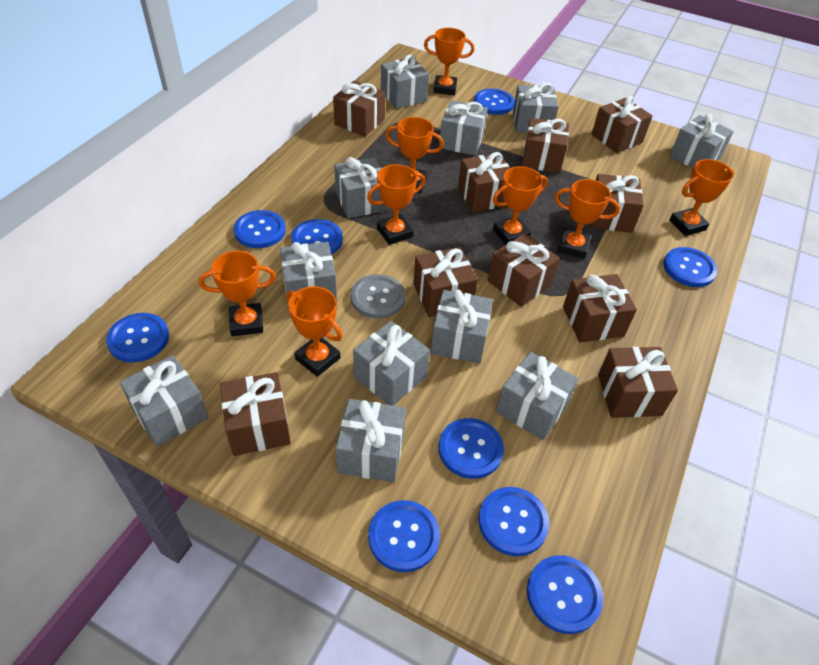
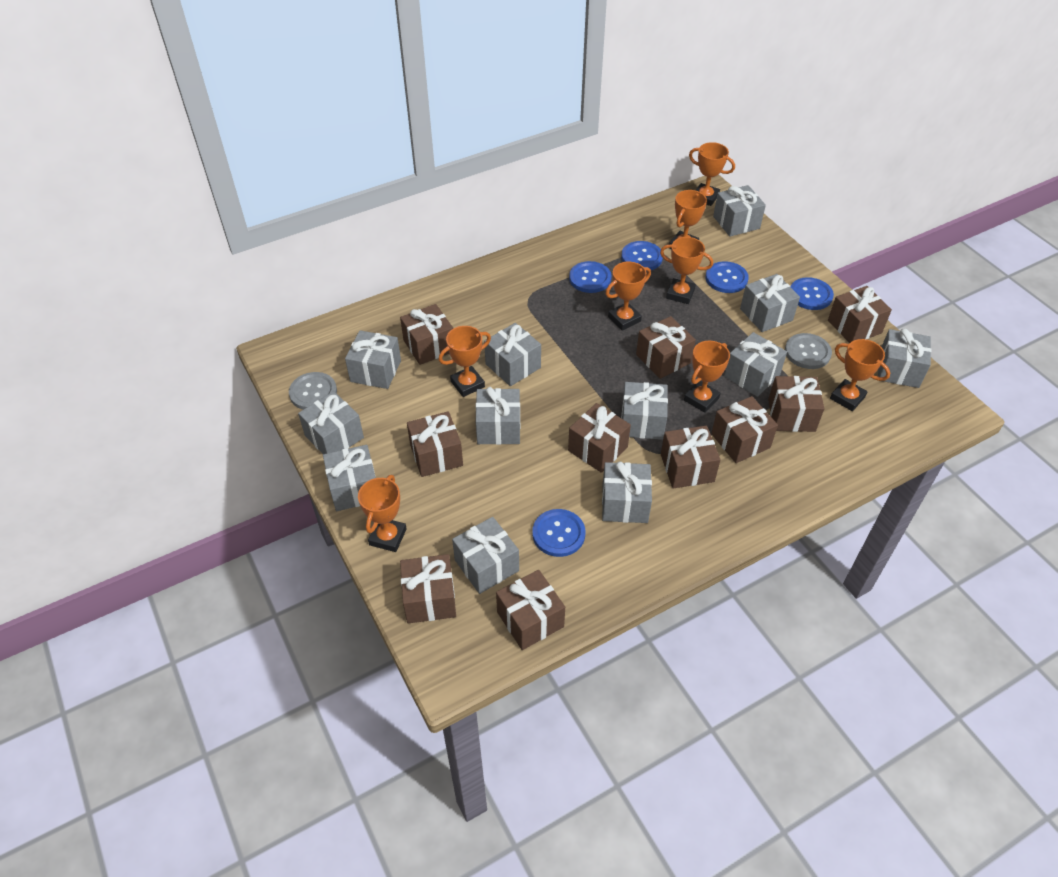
blue button: 9 -> 5
grey button: 1 -> 2
grey gift: 11 -> 12

